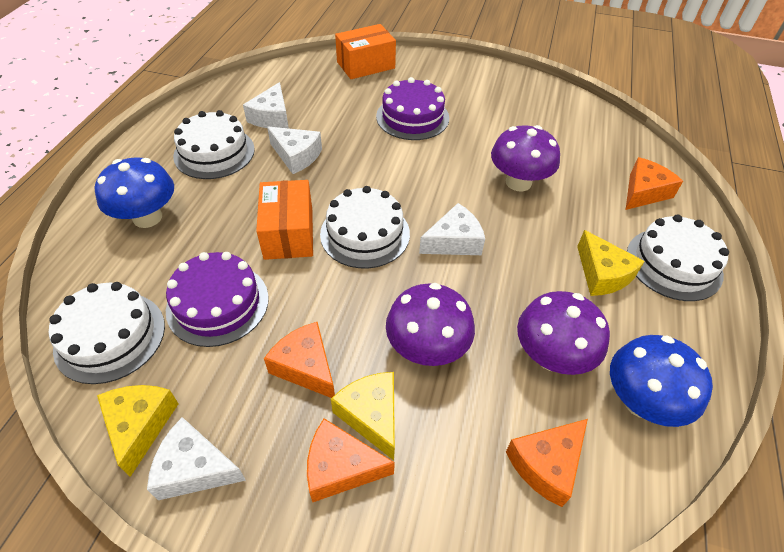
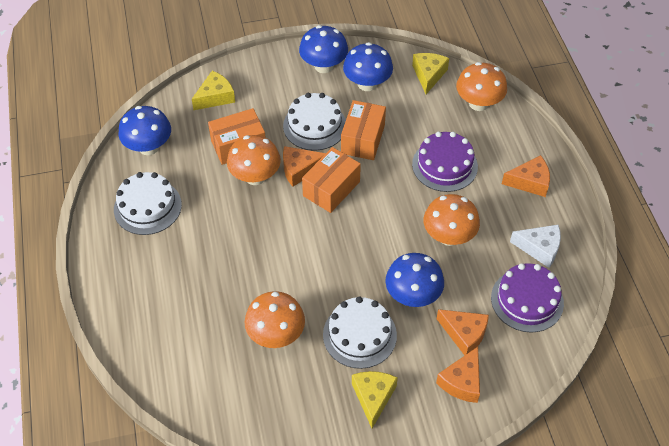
blue mushroom: 2 -> 4
orange box: 2 -> 3
orange mushroom: 0 -> 4
purple mushroom: 3 -> 0
white cake: 4 -> 3
white cheese: 4 -> 1

